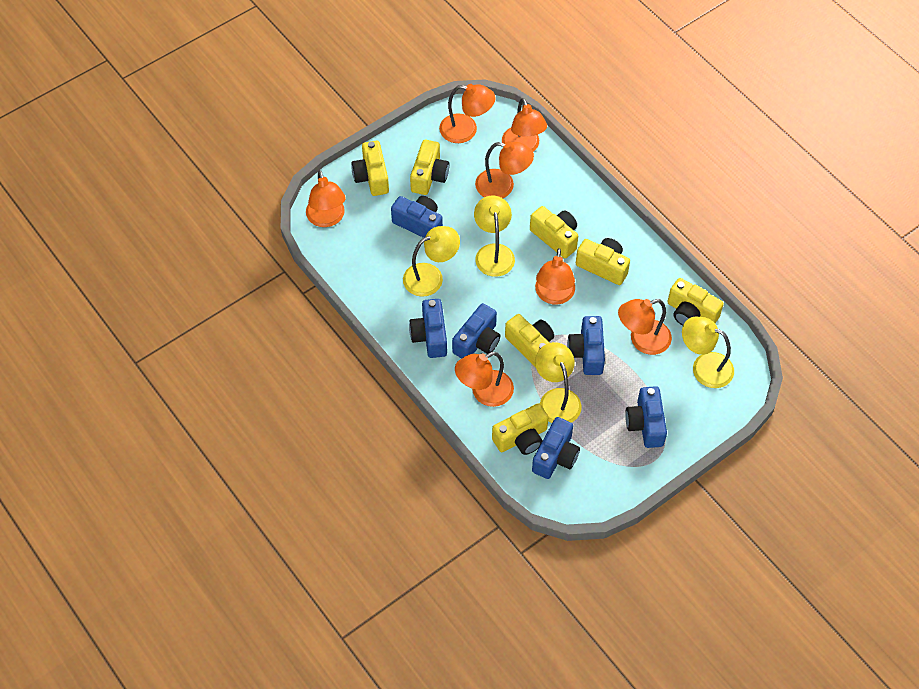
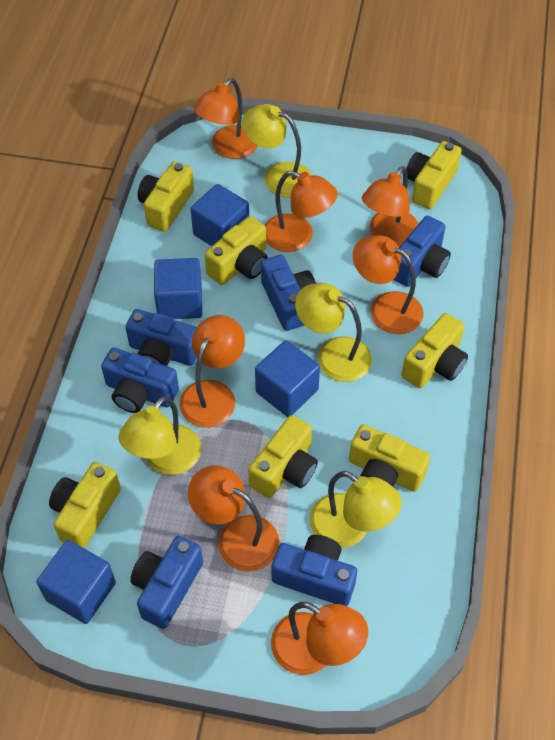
blue cube: 0 -> 4

